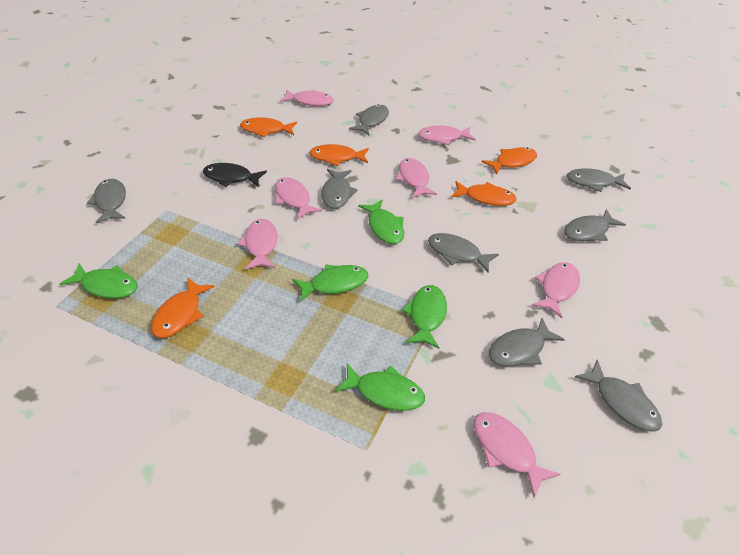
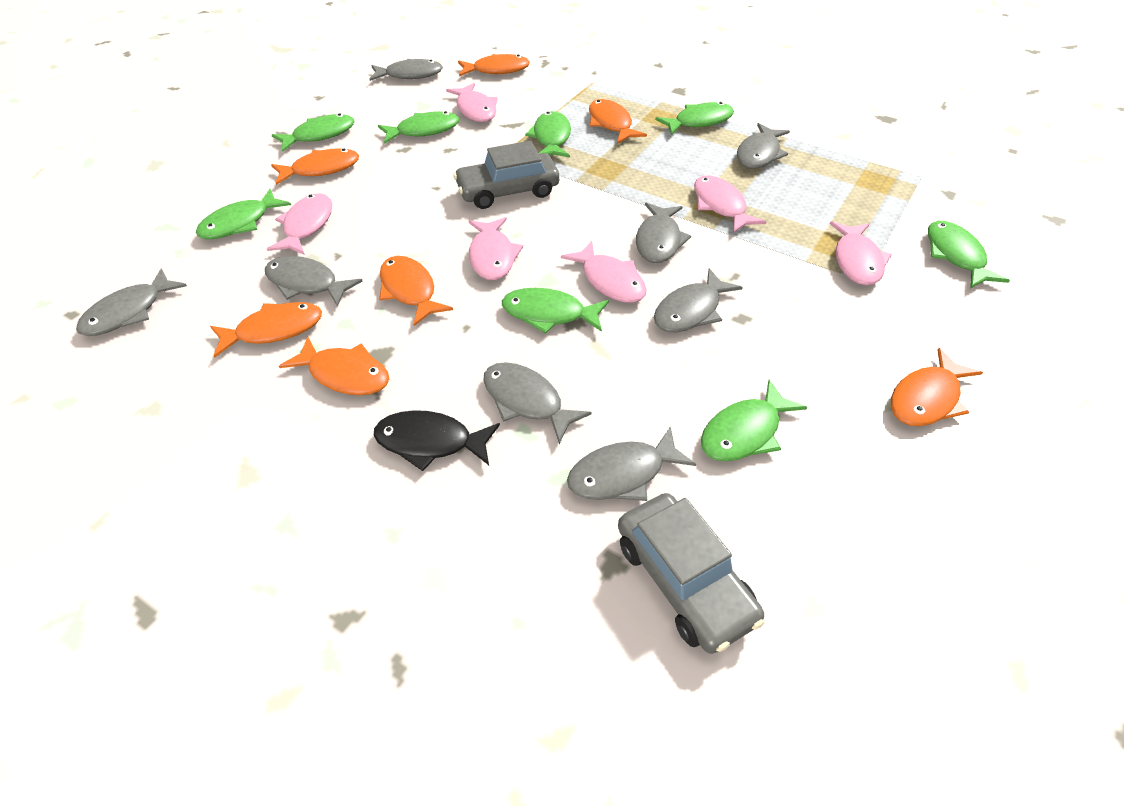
green fish: 5 -> 8
grey car: 0 -> 2
orange fish: 5 -> 7
pink fish: 7 -> 6

